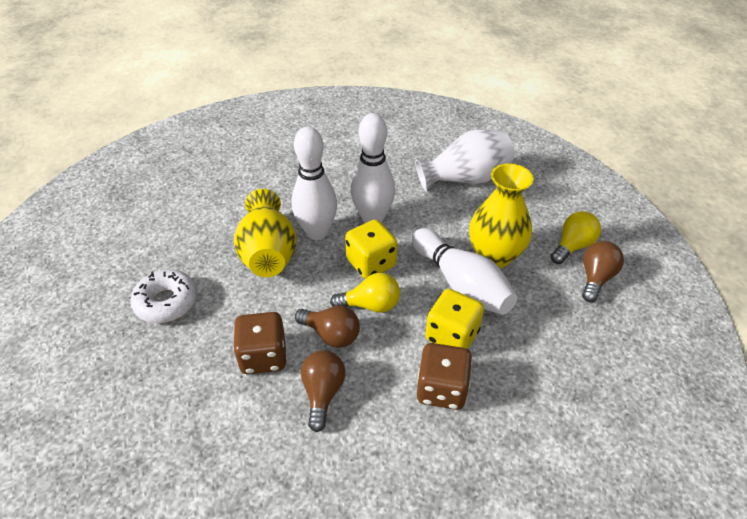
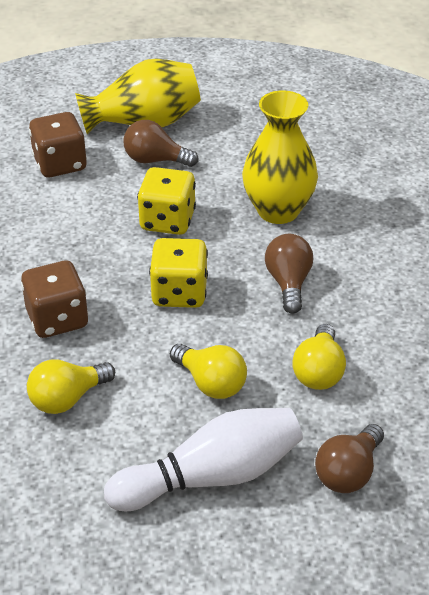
white bowling pin: 3 -> 1
white donut: 1 -> 0
white vase: 1 -> 0
yellow light bulb: 2 -> 3

